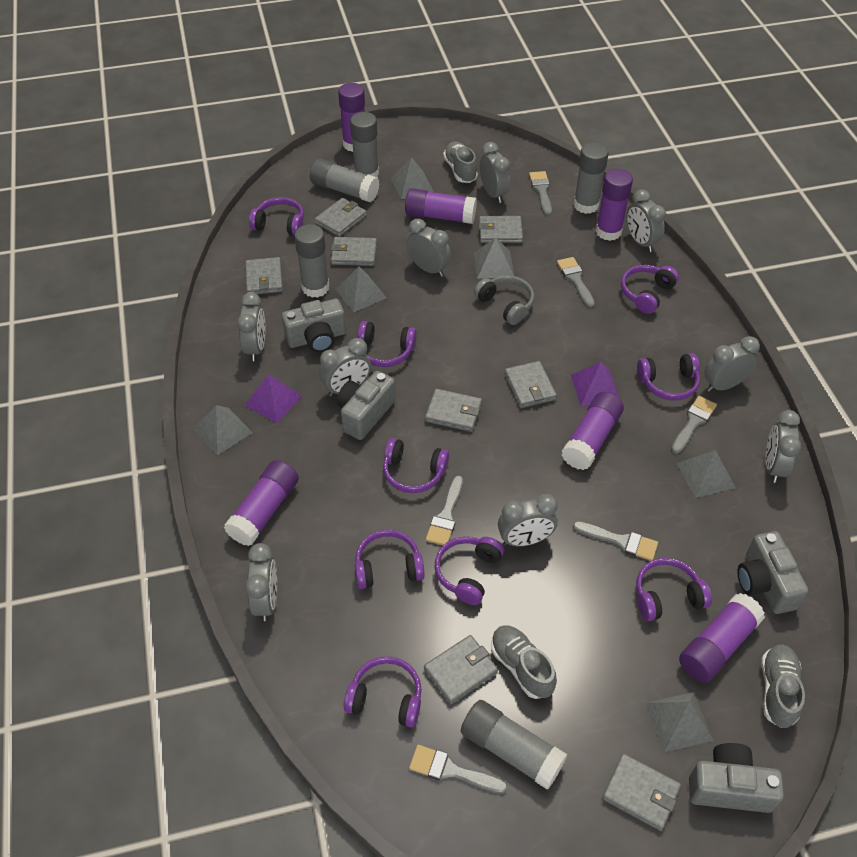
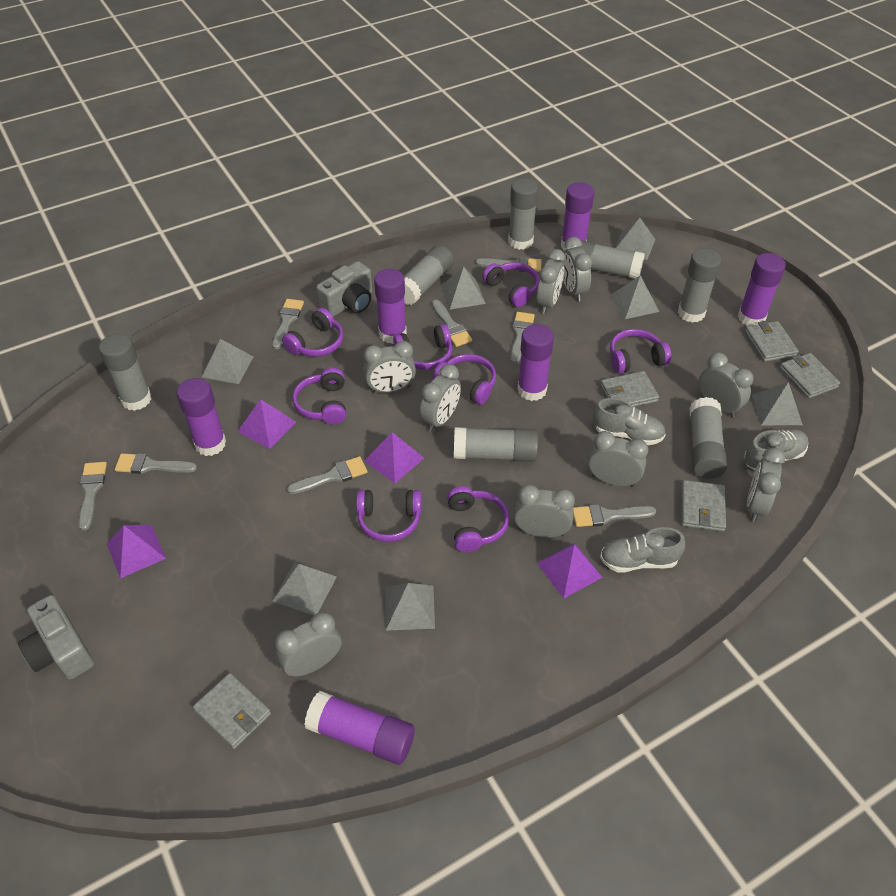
grey brush: 6 -> 8
grey camera: 4 -> 2
grey glue stick: 5 -> 7
grey headphones: 1 -> 0
grey pyramid: 6 -> 7
grey wallet: 8 -> 5
purple headphones: 9 -> 8
purple pyramid: 2 -> 4

